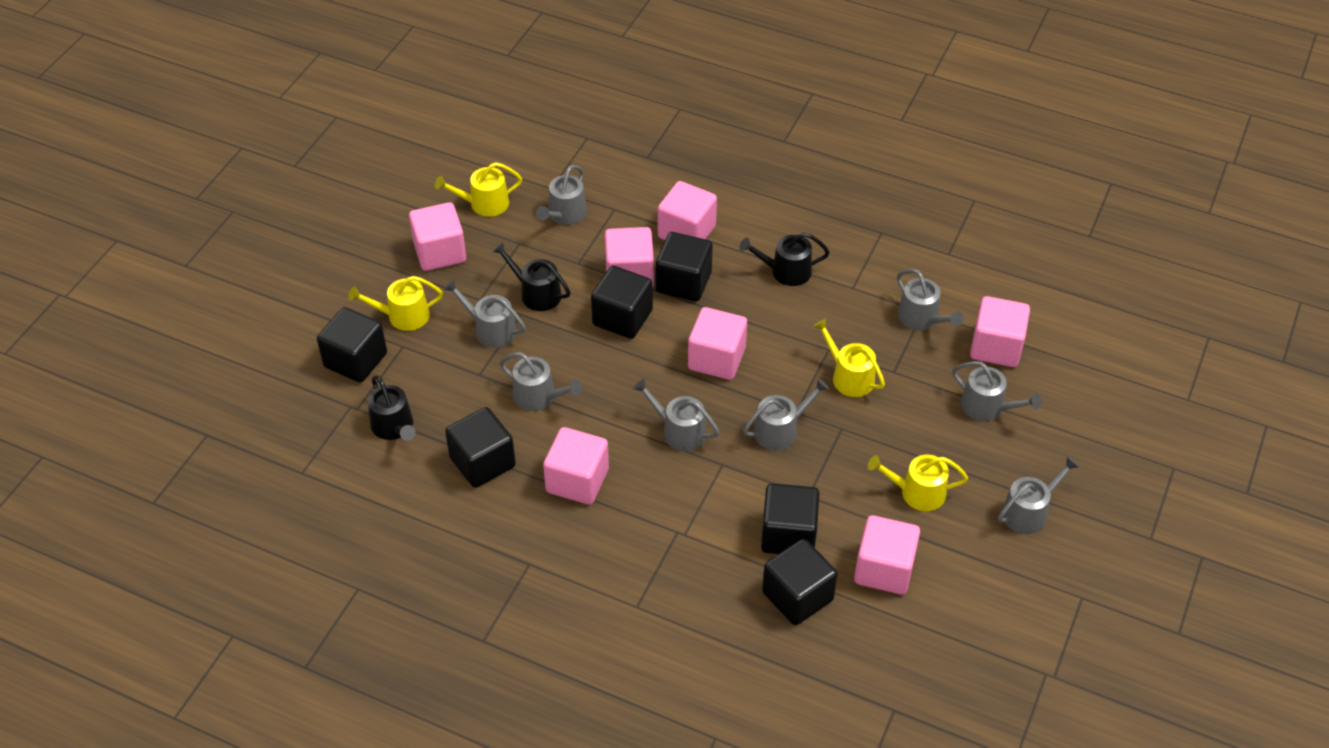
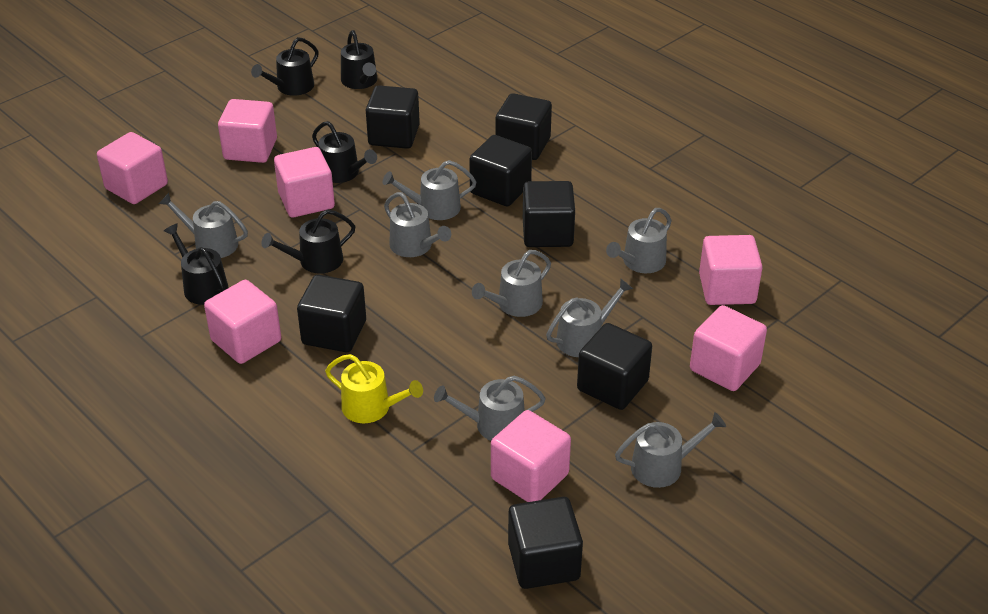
black cube: 6 -> 7
black watering can: 3 -> 5
yellow watering can: 4 -> 1

